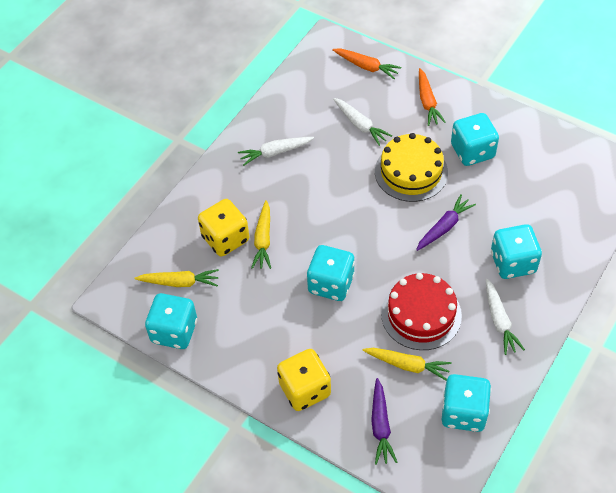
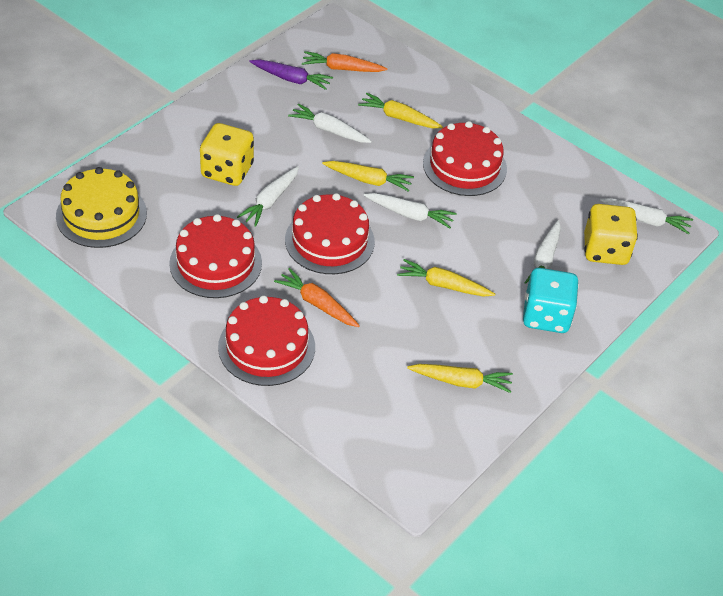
purple carrot: 2 -> 1
red cake: 1 -> 4
turquoise dice: 5 -> 1
white carrot: 3 -> 5
yellow carrot: 3 -> 4

